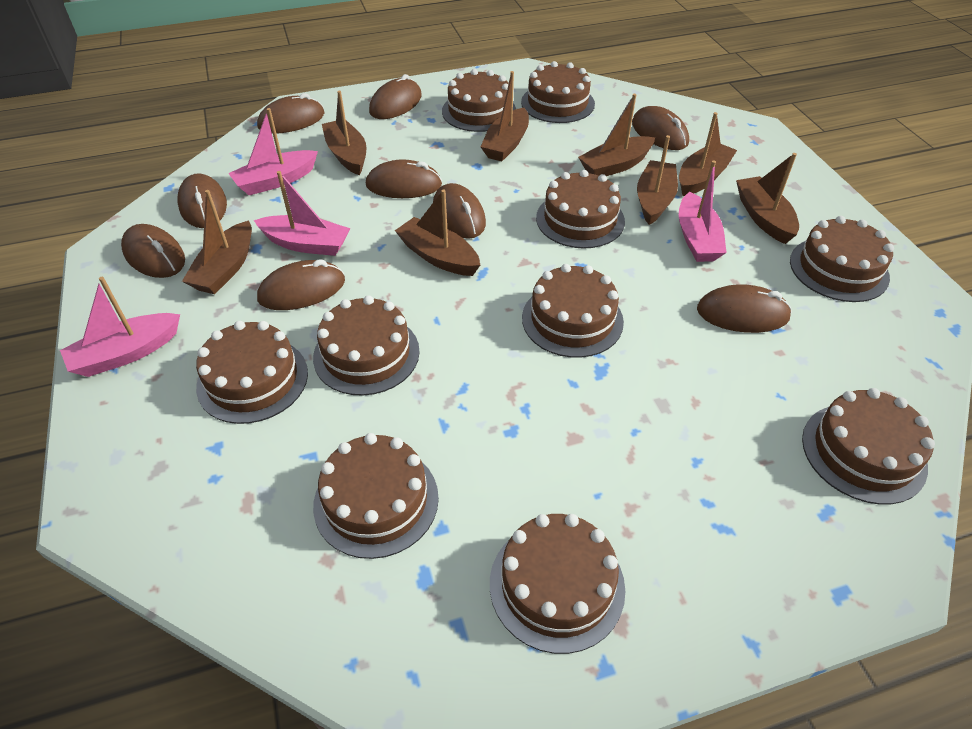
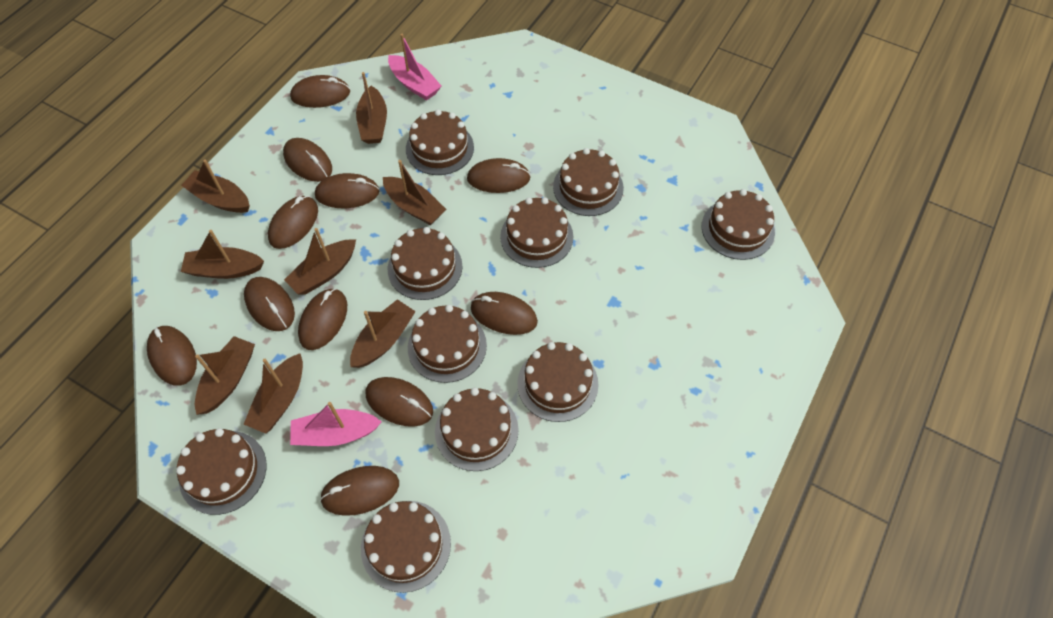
brown mouse: 9 -> 11
pink boat: 4 -> 2

